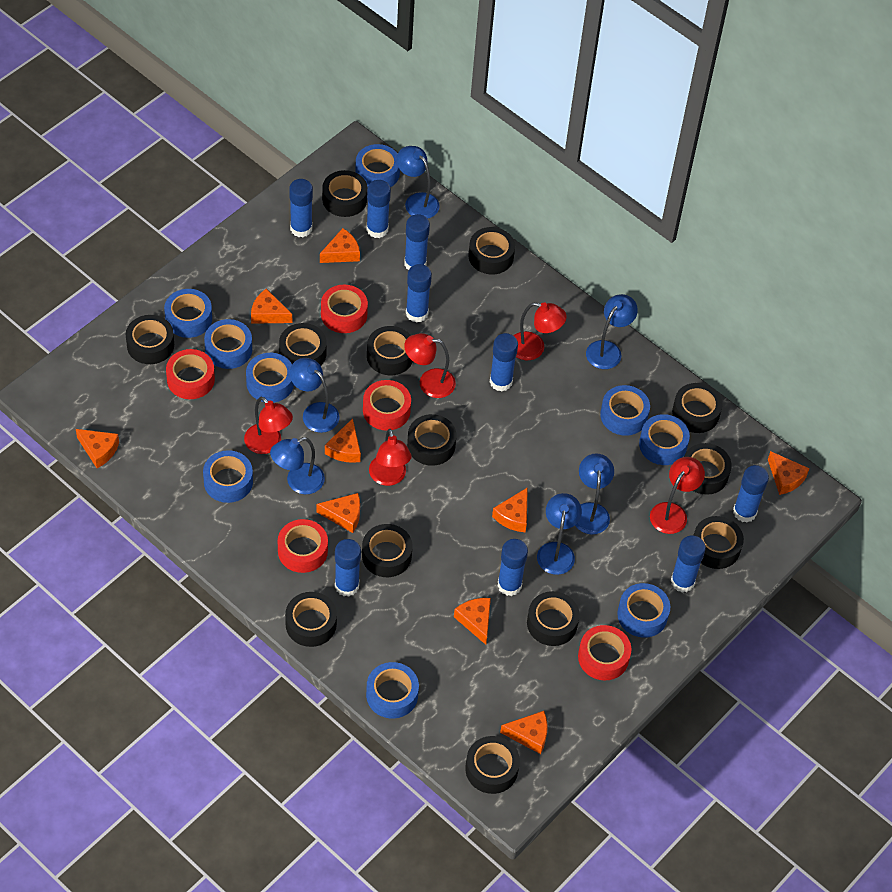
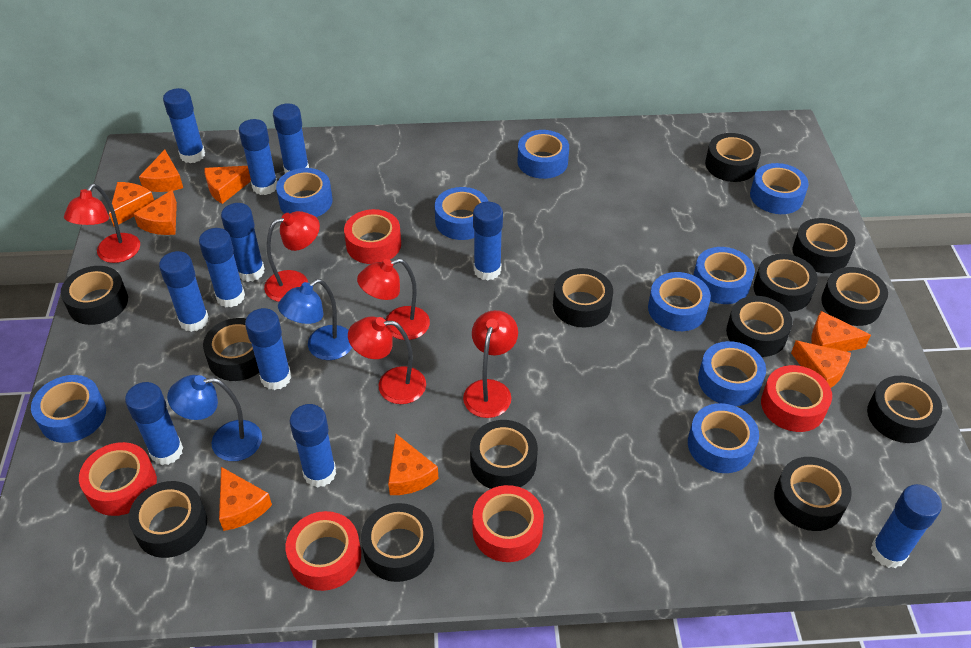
blue glue stick: 9 -> 11
blue lamp: 6 -> 2
orange cheese: 9 -> 8

